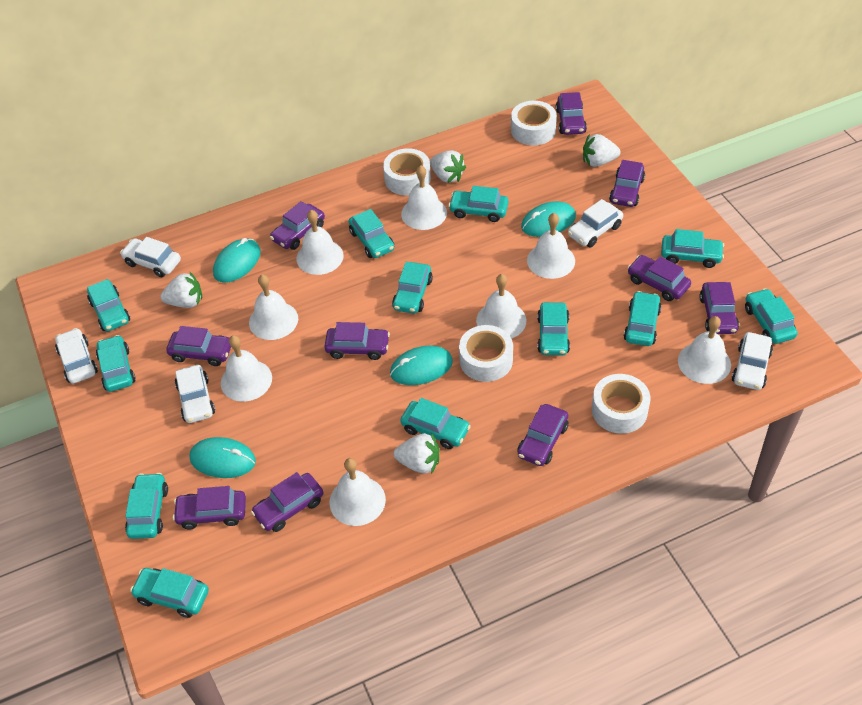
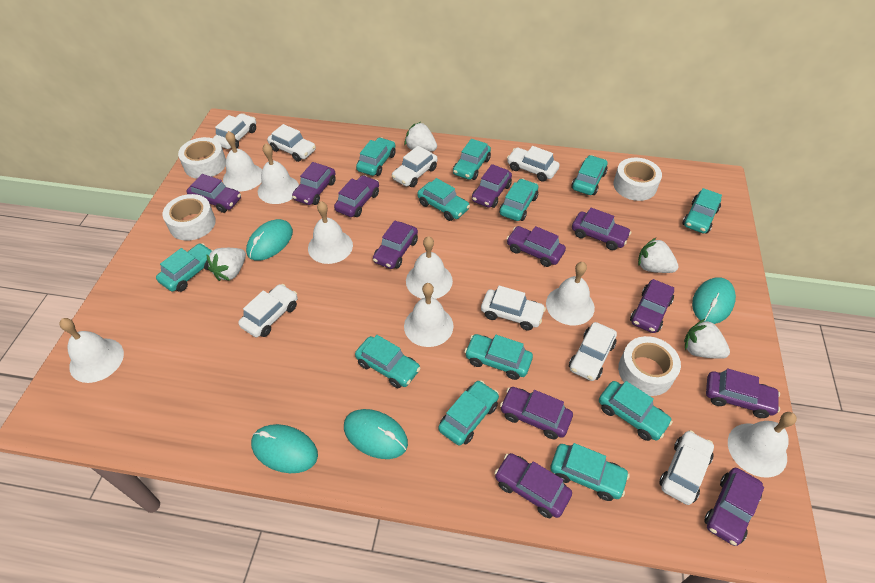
purple car: 10 -> 12
white car: 5 -> 8

